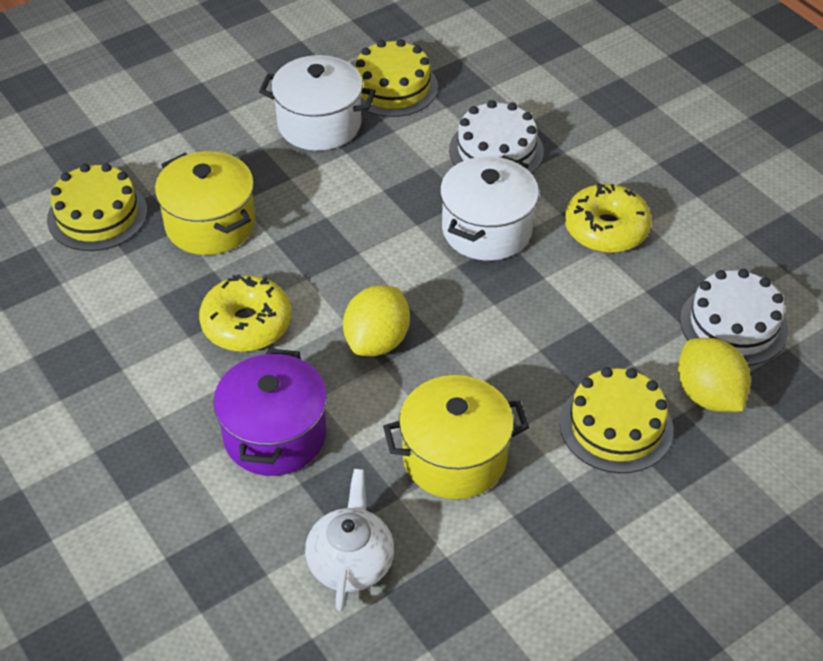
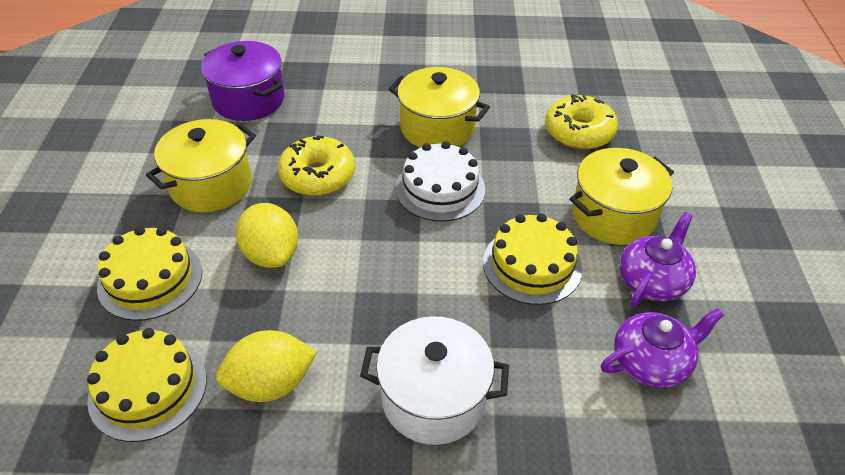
purple teapot: 0 -> 2
white cake: 2 -> 1
white pot: 2 -> 1
white teapot: 1 -> 0
yellow pot: 2 -> 3

